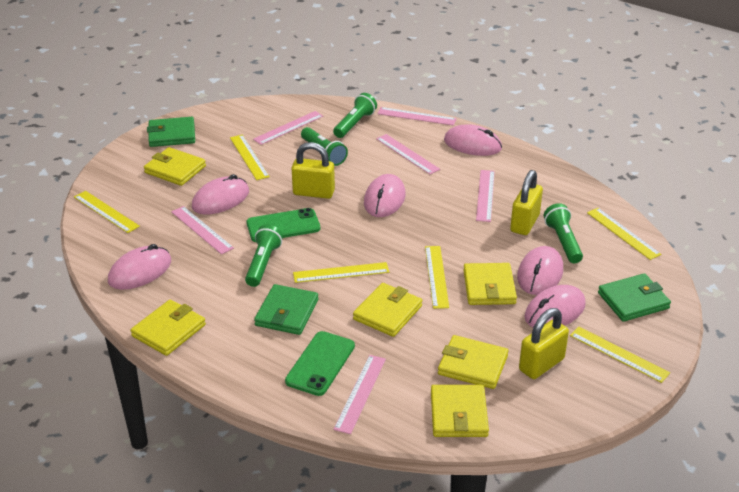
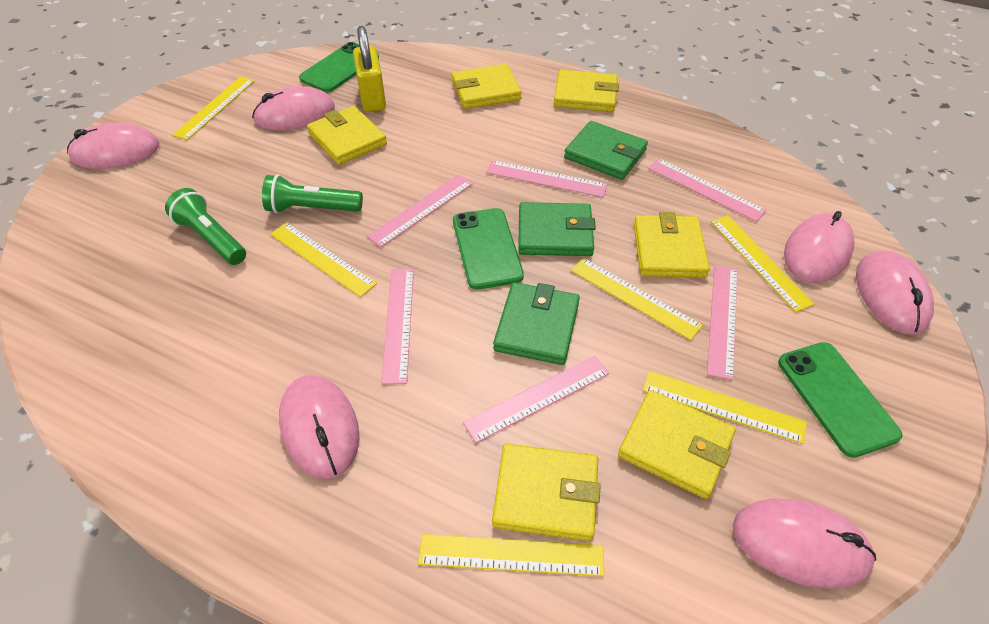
green flashlight: 4 -> 2
green phone: 2 -> 3
yellow padlock: 3 -> 1

